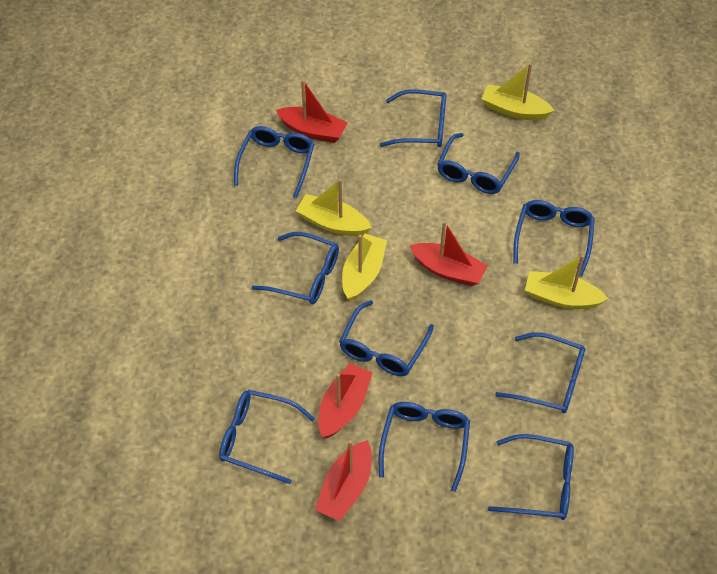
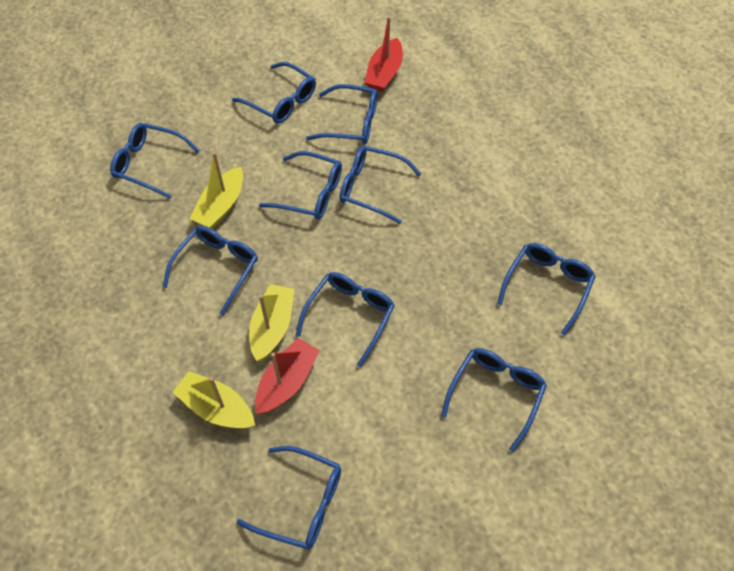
red boat: 4 -> 2
yellow boat: 4 -> 3

